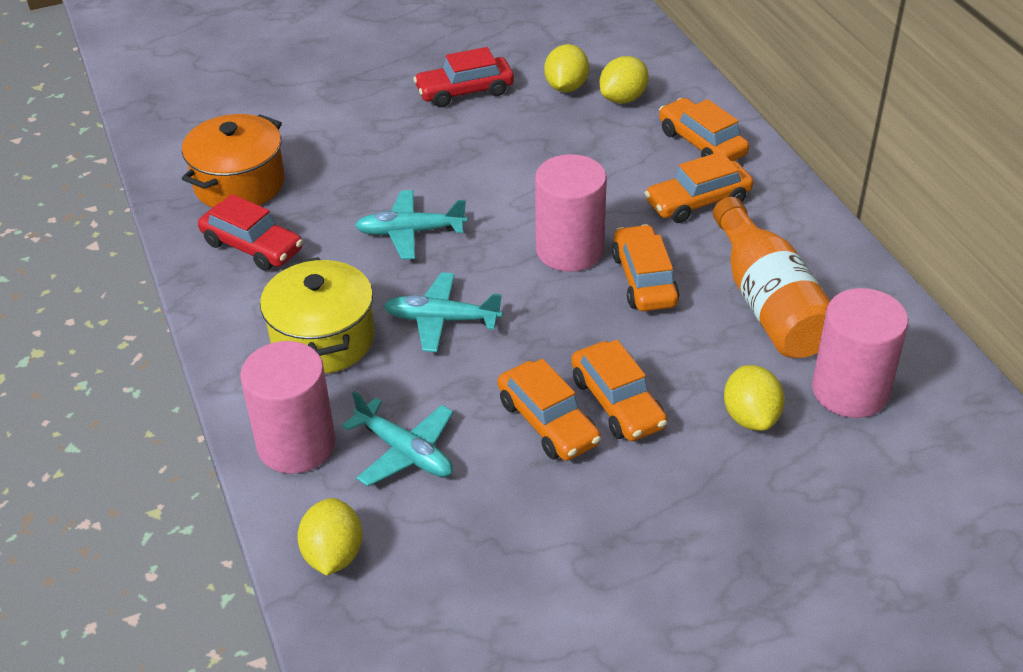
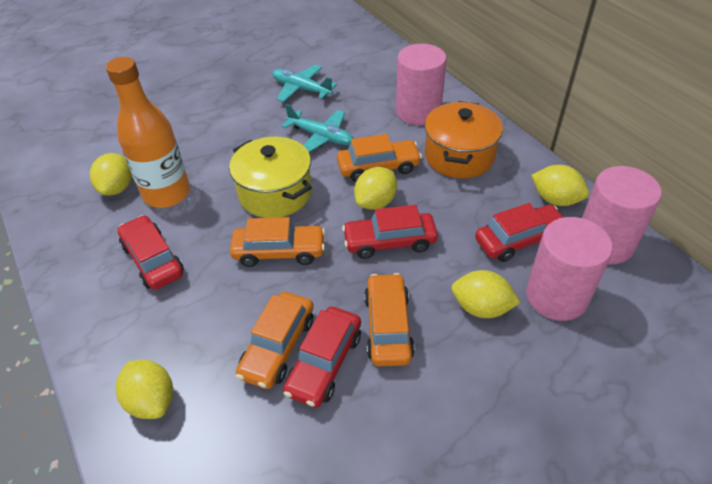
orange car: 5 -> 4
red car: 2 -> 4
turquoise plane: 3 -> 2
yellow lemon: 4 -> 5

